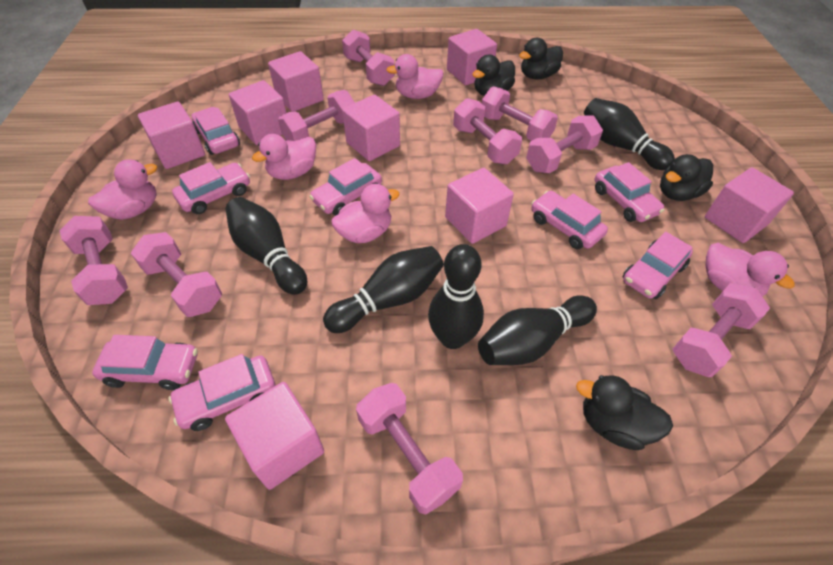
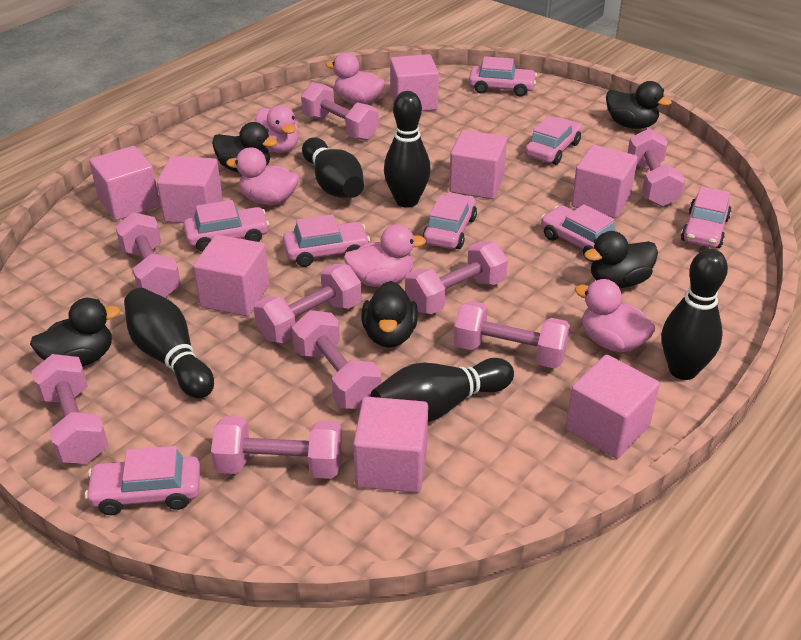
black duck: 4 -> 5

